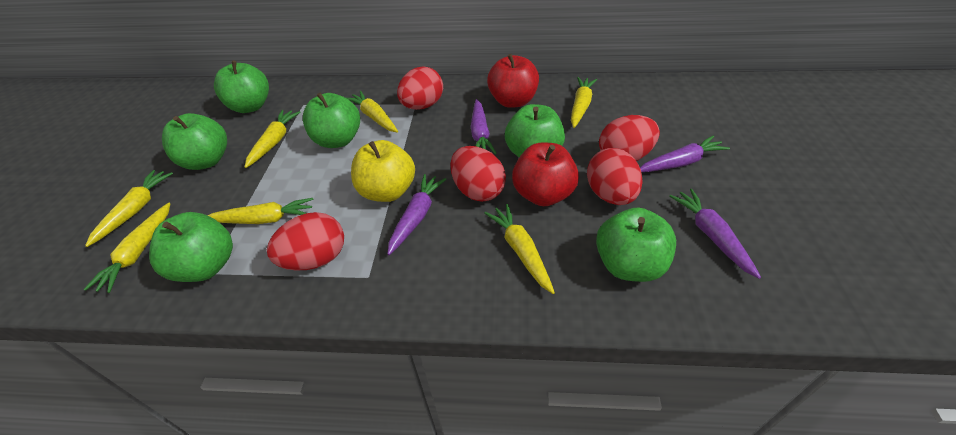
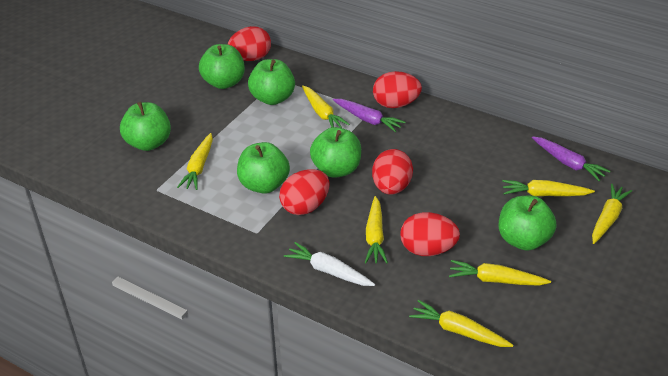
purple carrot: 4 -> 2
red apple: 2 -> 0
white carrot: 0 -> 1
yellow apple: 1 -> 0

